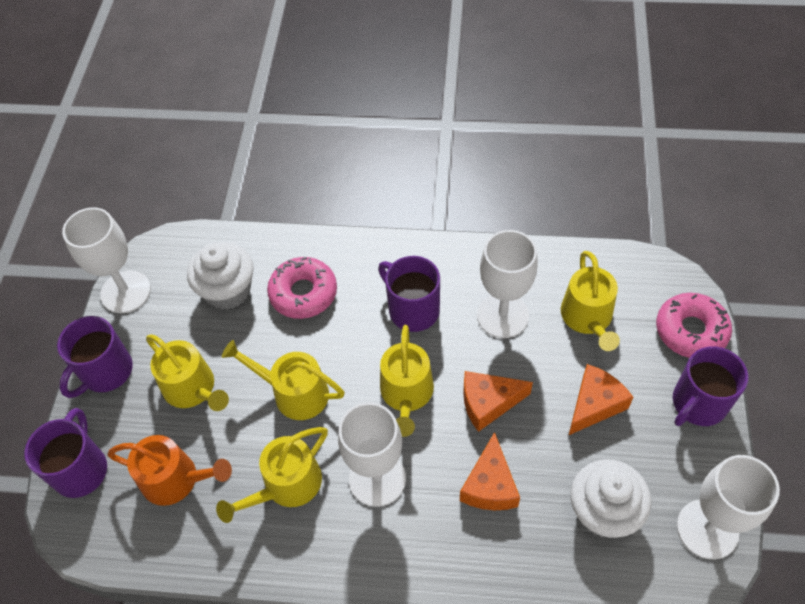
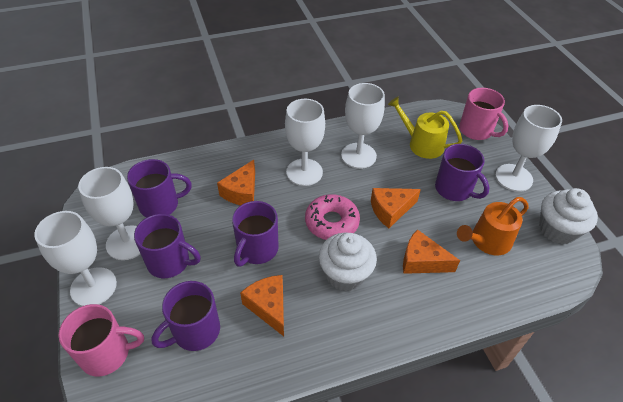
orange cheese: 3 -> 4
pink donut: 2 -> 1
pink mug: 0 -> 2
purple mug: 4 -> 5
white goblet: 4 -> 5
yellow watering can: 5 -> 1

